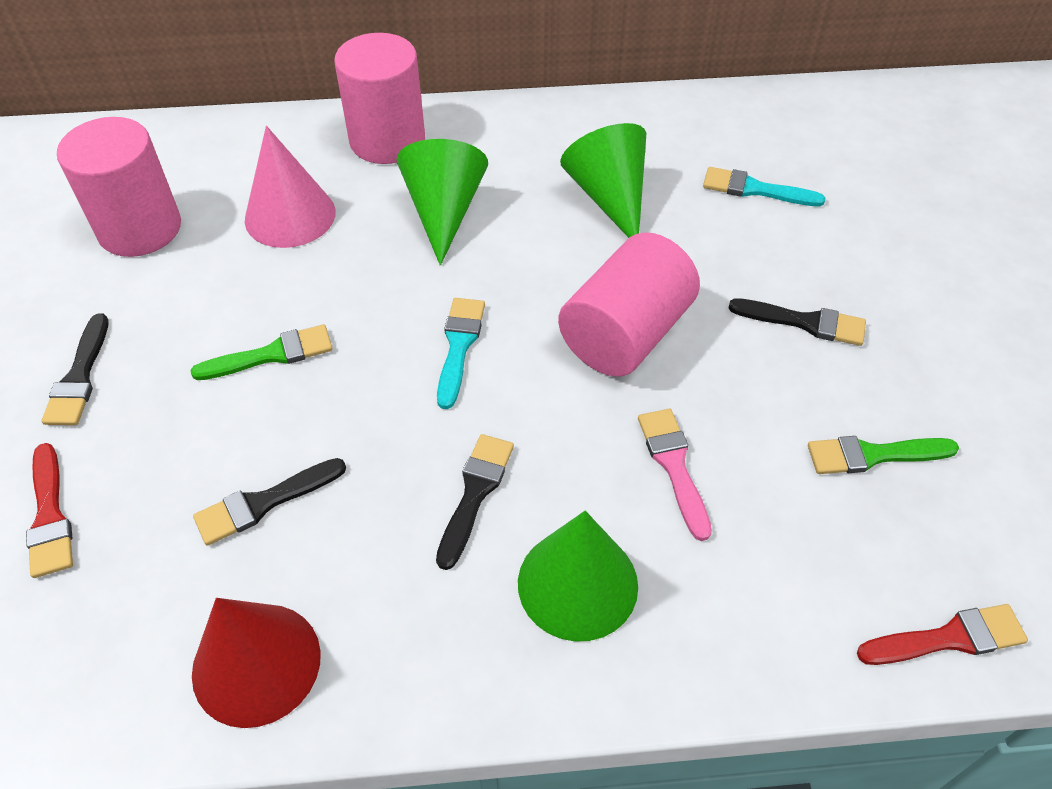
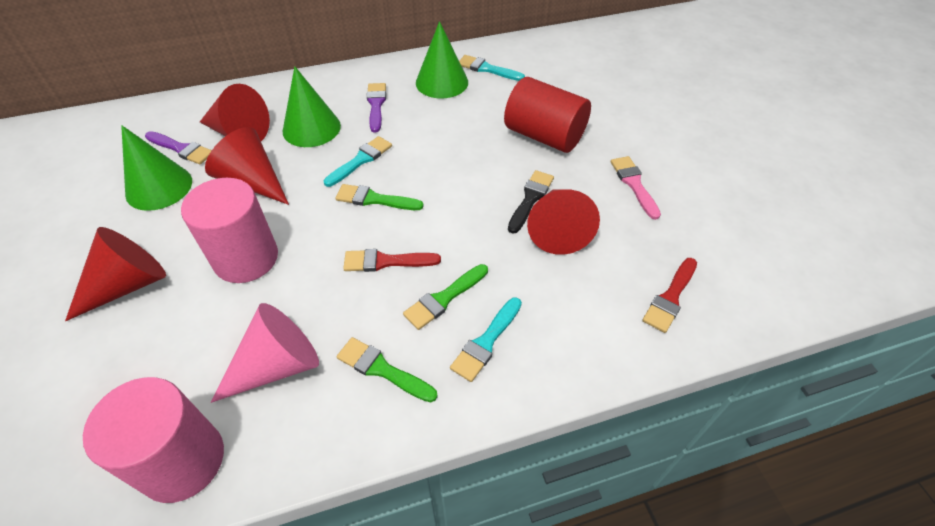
black brush: 4 -> 1
green brush: 2 -> 3
pink cylinder: 3 -> 2
purple brush: 0 -> 2
red cone: 1 -> 4
red cylinder: 0 -> 1
turquoise brush: 2 -> 3

